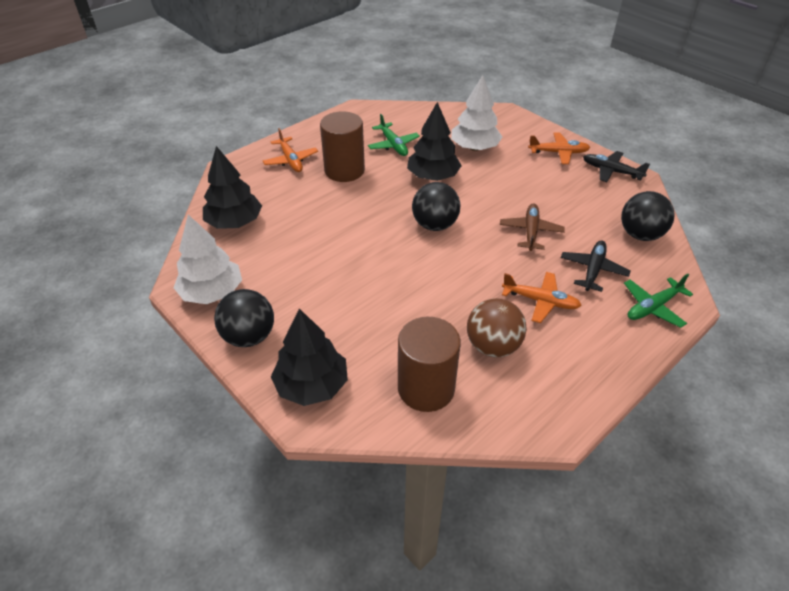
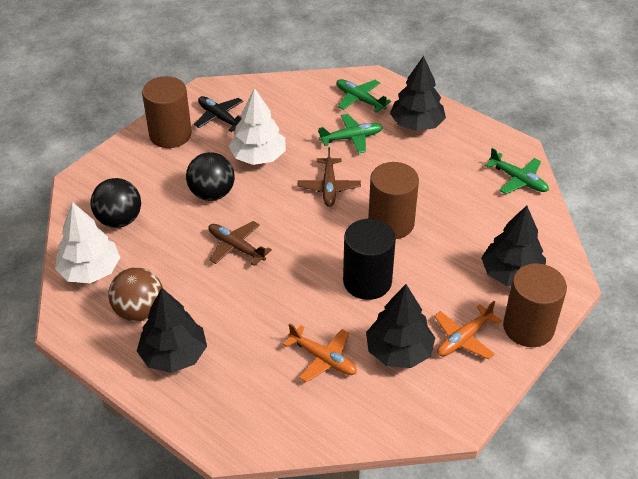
black ball: 3 -> 2
black cylinder: 0 -> 1
black plane: 2 -> 1
black tree: 3 -> 4
brown cylinder: 2 -> 3
brown plane: 1 -> 2
green plane: 2 -> 3
orange plane: 3 -> 2

